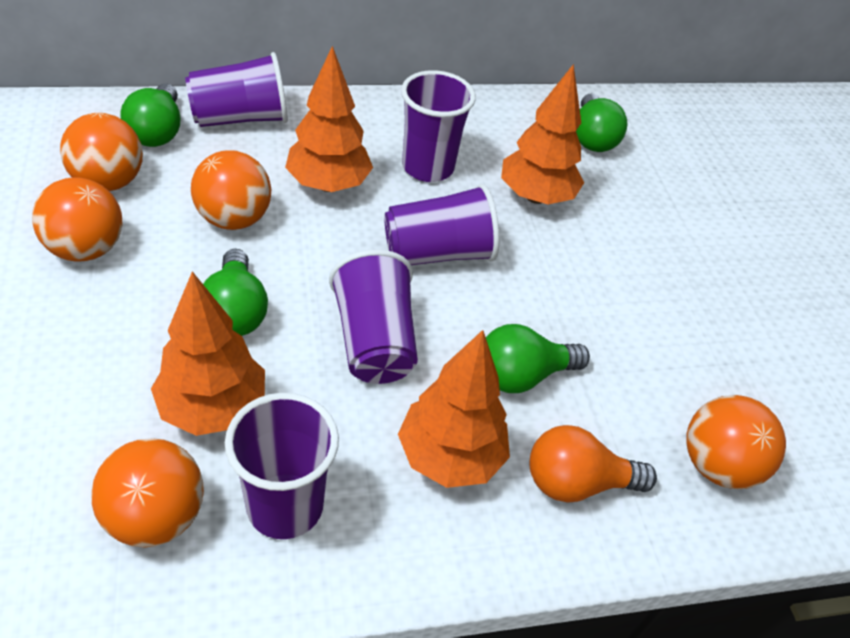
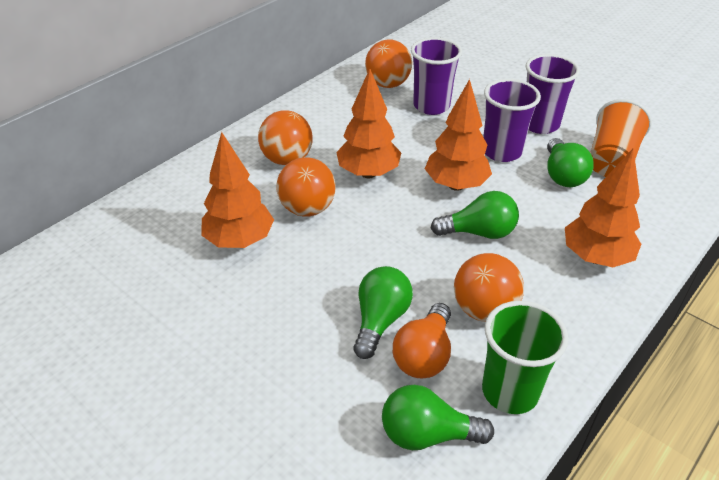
green cup: 0 -> 1
orange ball: 5 -> 4
orange cup: 0 -> 1
purple cup: 5 -> 3

